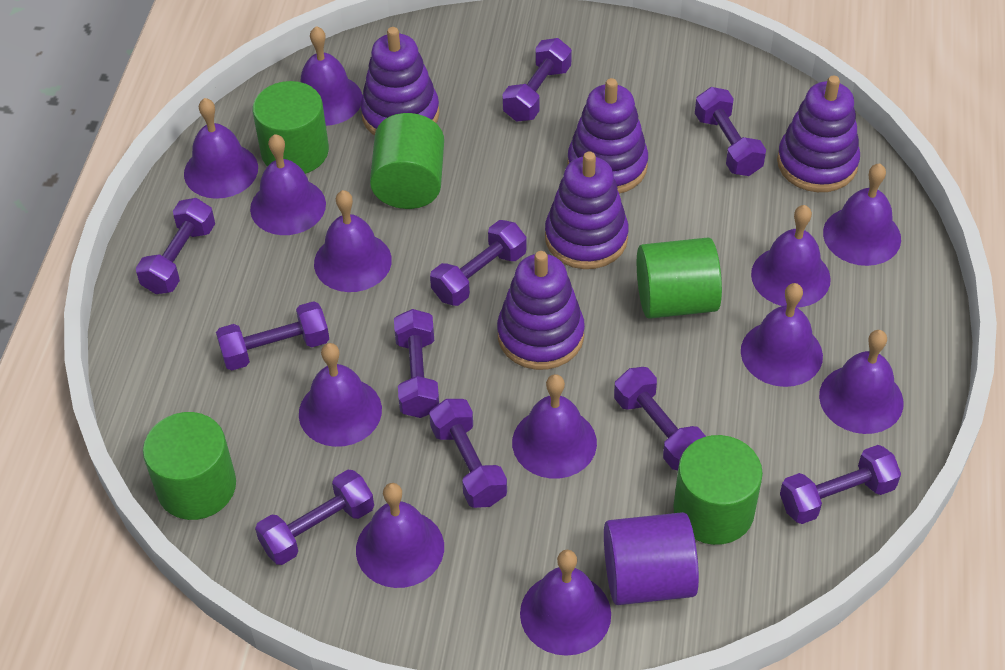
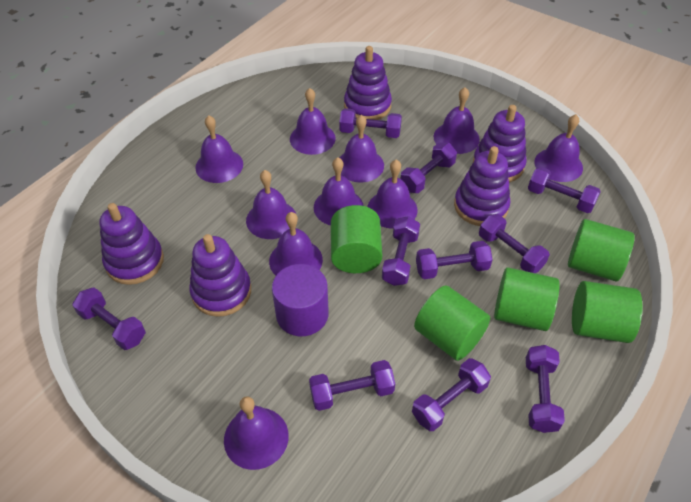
purple bell: 12 -> 10

